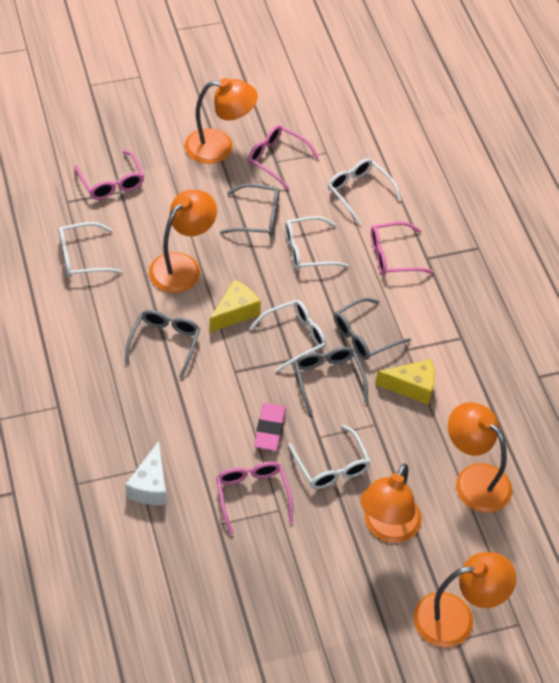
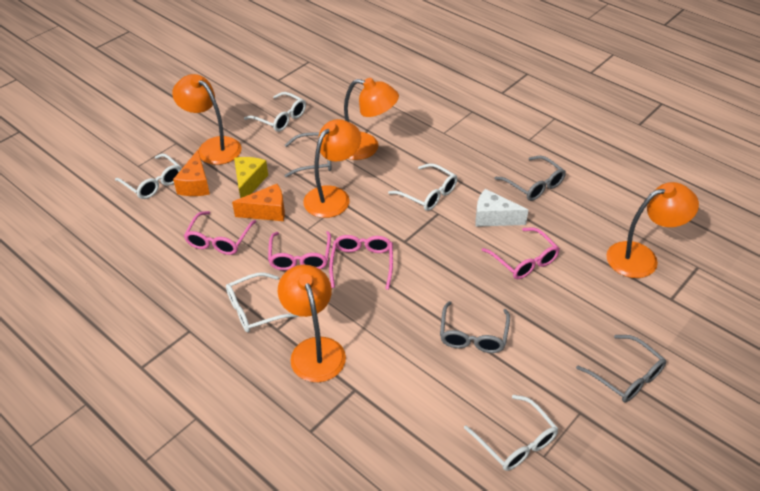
orange cheese: 0 -> 2
pink eraser: 1 -> 0
yellow cheese: 2 -> 1

